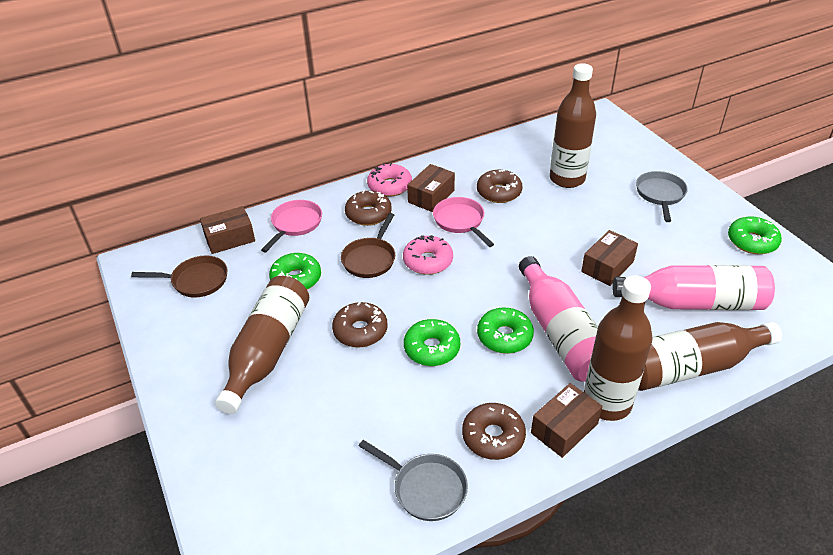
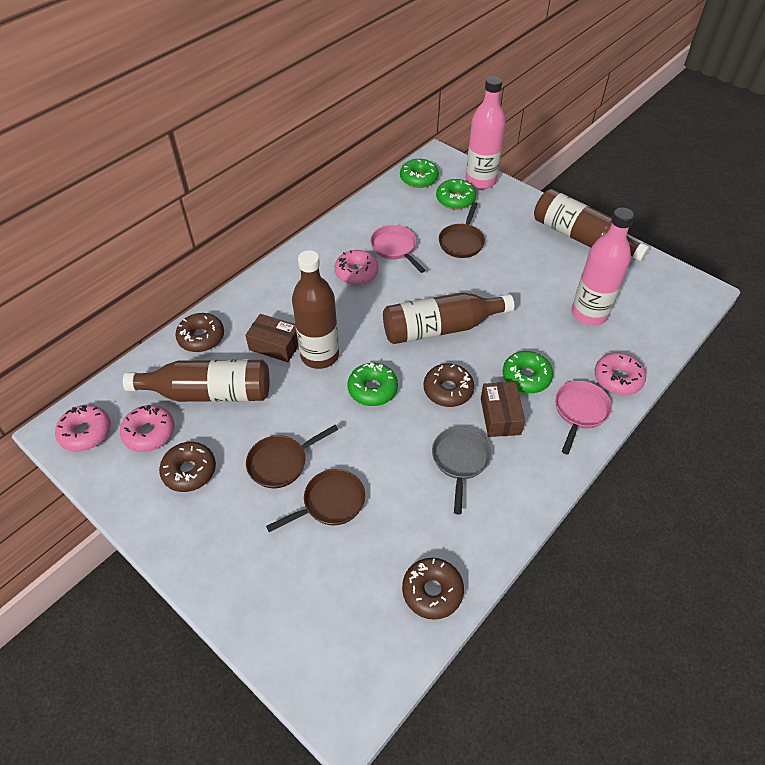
brown box: 4 -> 2
brown pan: 2 -> 3
grey pan: 2 -> 1
pink donut: 2 -> 4

